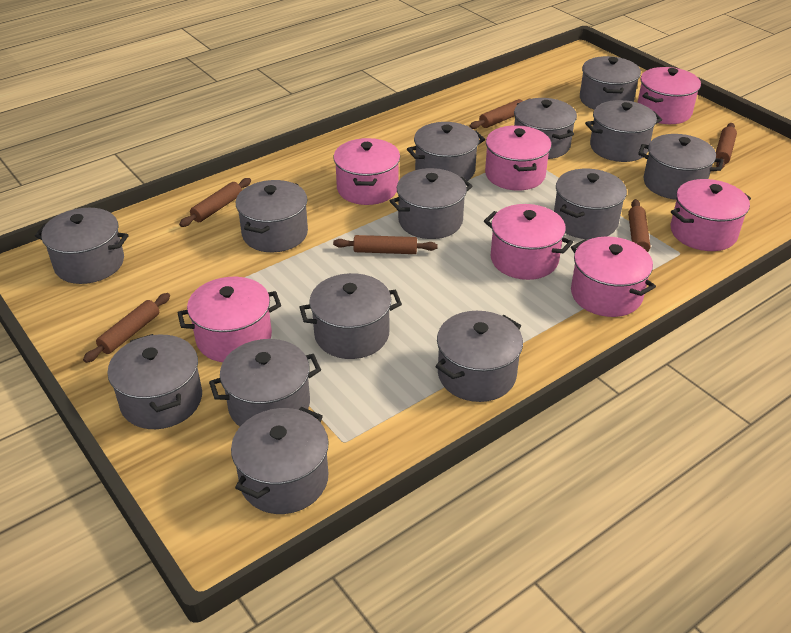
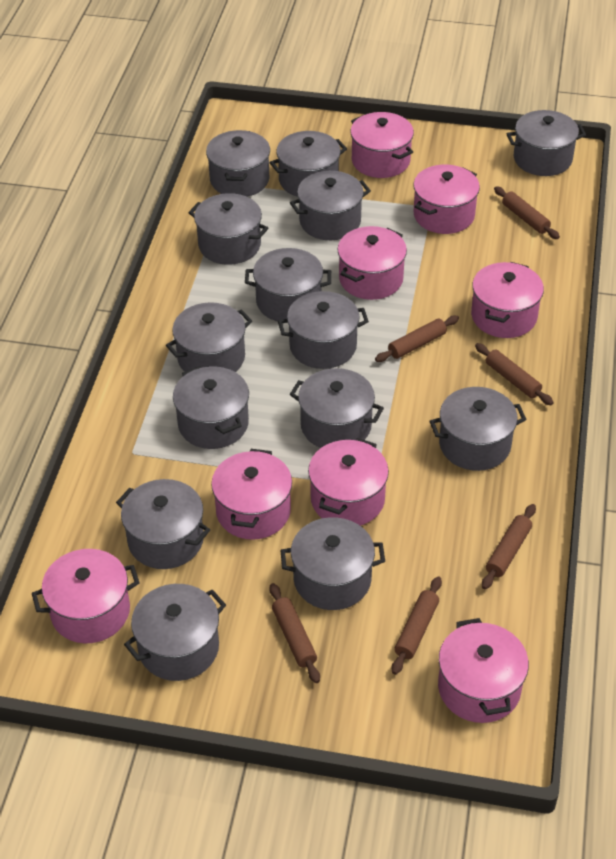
pink pot: 7 -> 8

